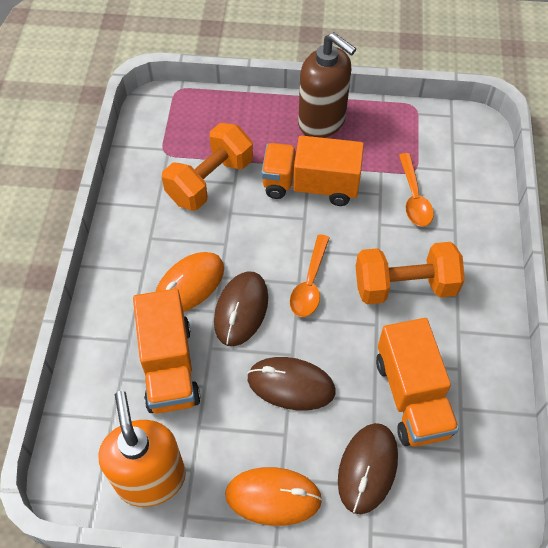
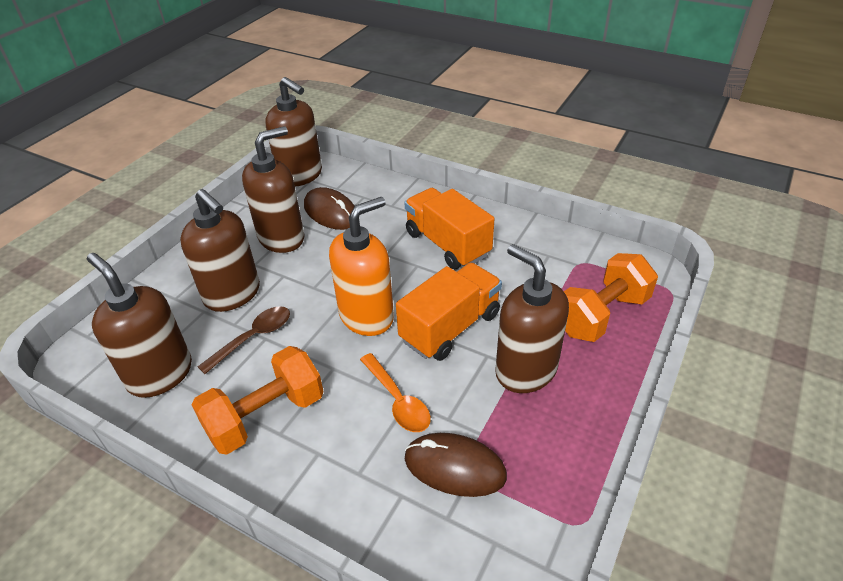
brown mouse: 3 -> 2
brown soap dispenser: 1 -> 5
brown spoon: 0 -> 1
orange mouse: 2 -> 0
orange spoon: 2 -> 1
orange truck: 3 -> 2

